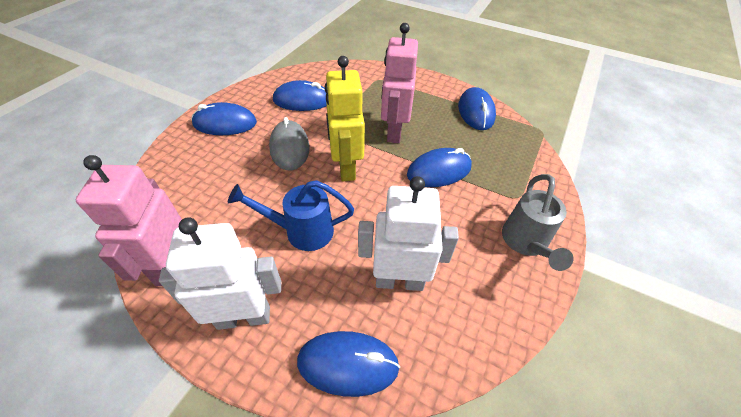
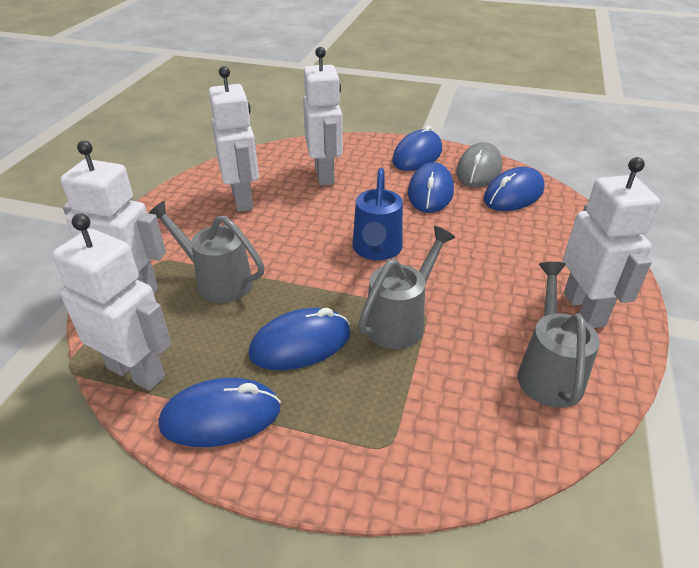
grey watering can: 1 -> 3
pink robot: 2 -> 0
white robot: 2 -> 5
yellow robot: 1 -> 0

